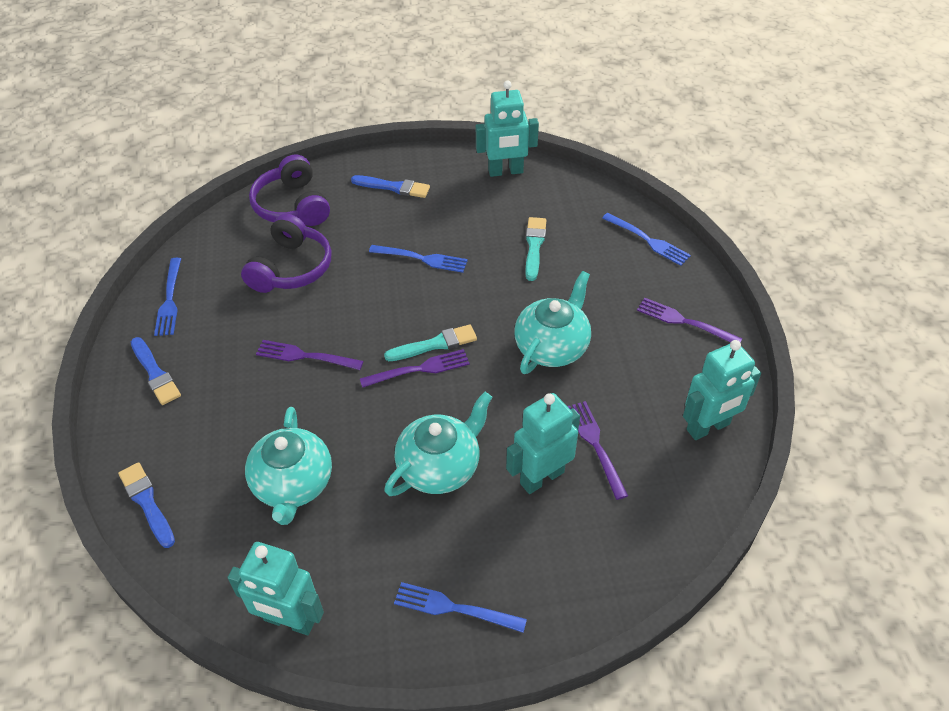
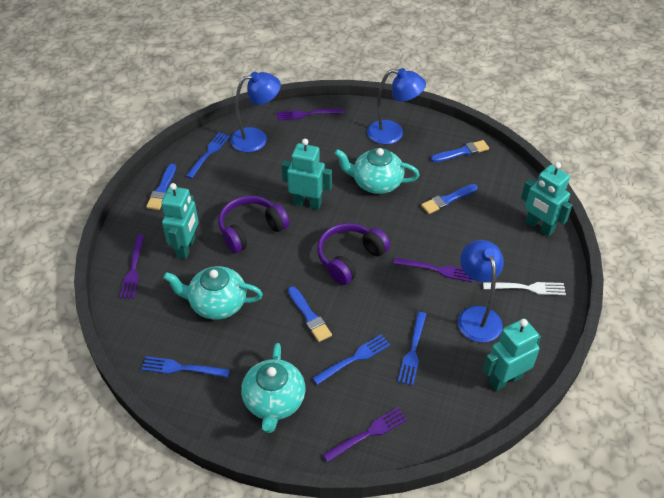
blue brush: 3 -> 4
blue lamp: 0 -> 3
turquoise brush: 2 -> 0
white fork: 0 -> 1

